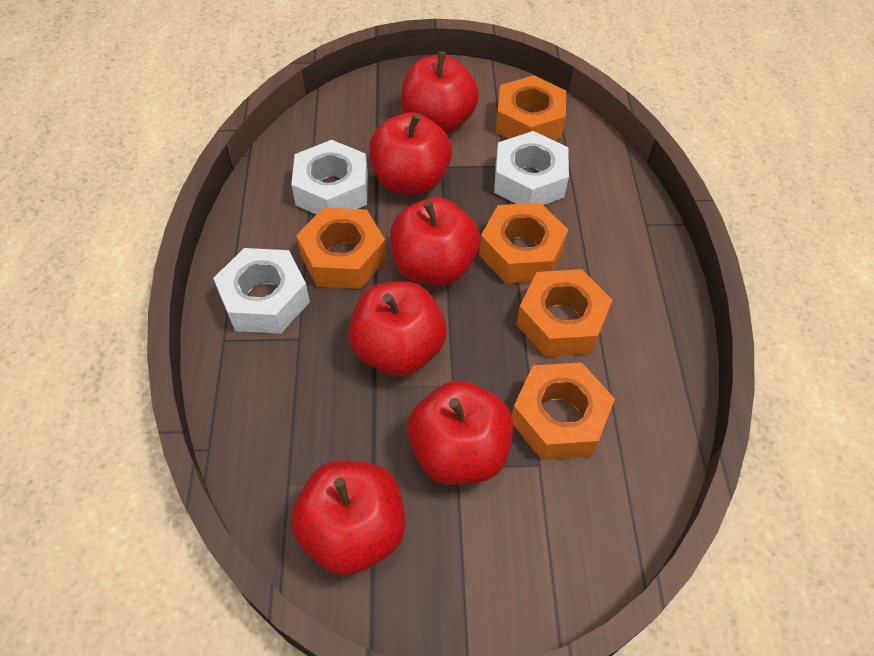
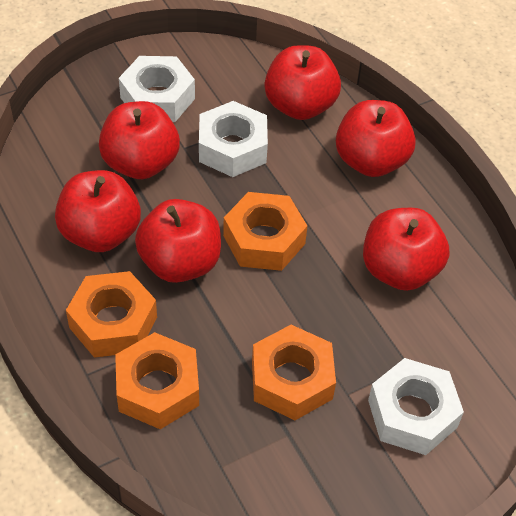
orange nut: 5 -> 4

